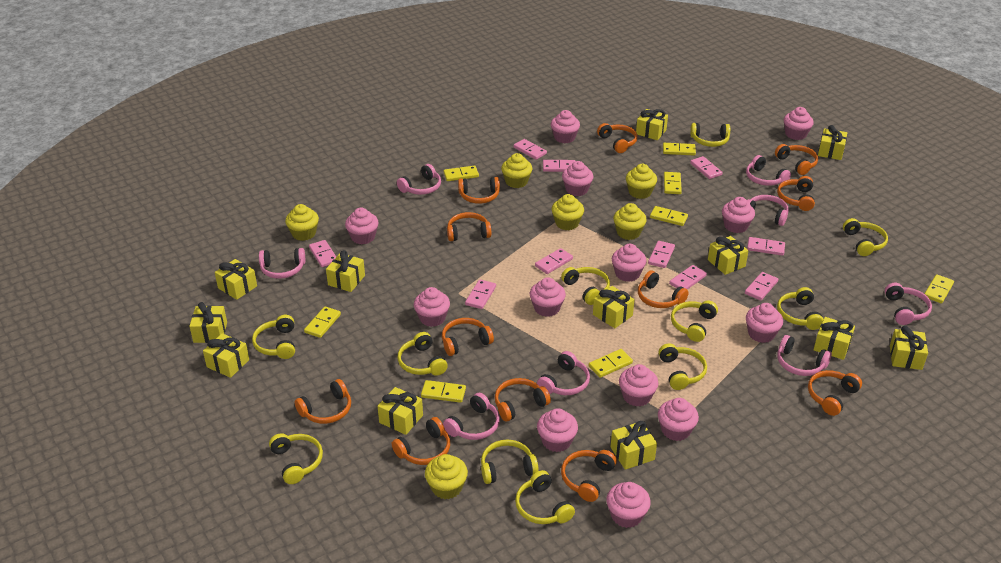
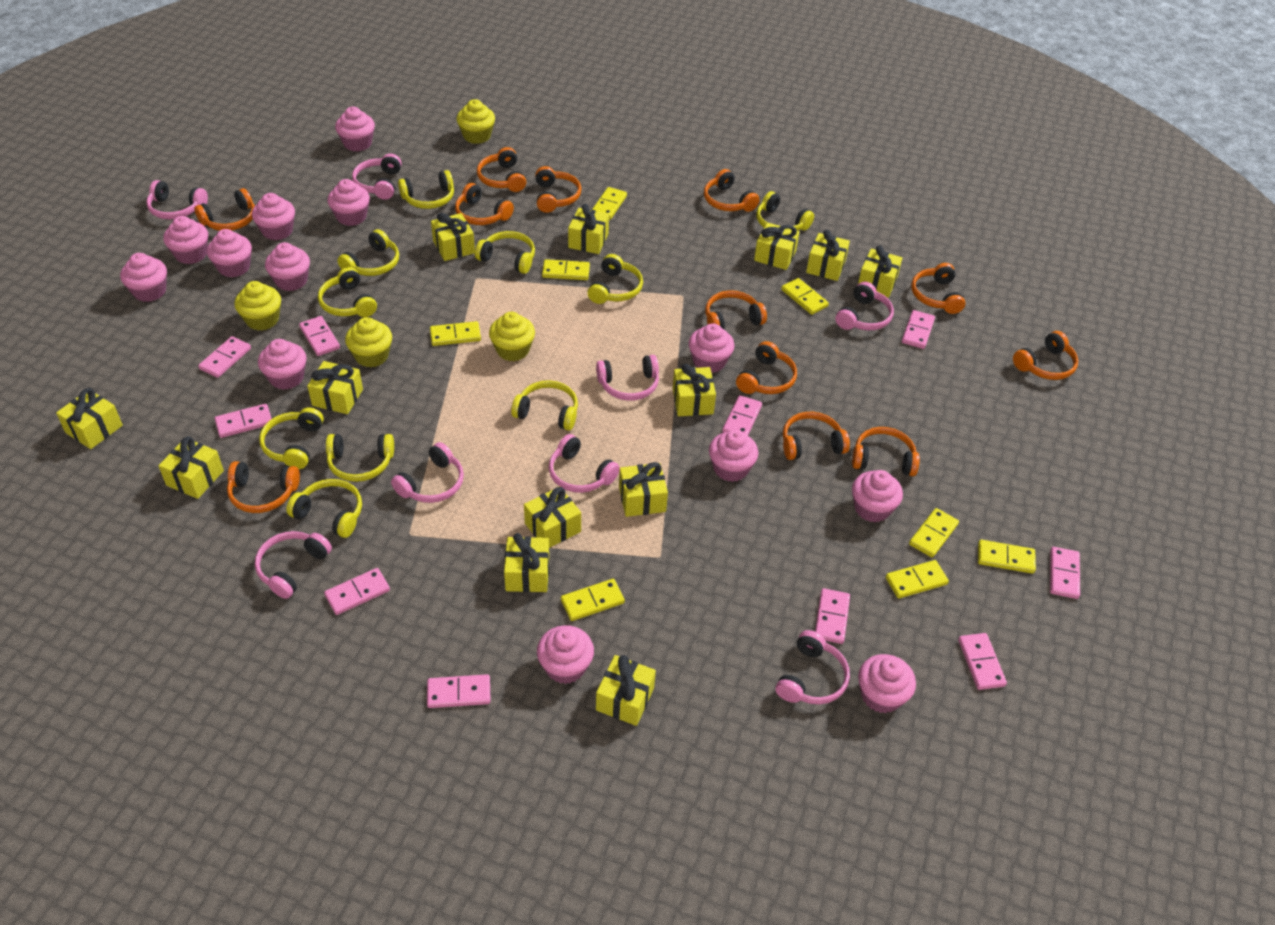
yellow cupcake: 6 -> 4
yellow gift: 12 -> 13
yellow headphones: 11 -> 10

